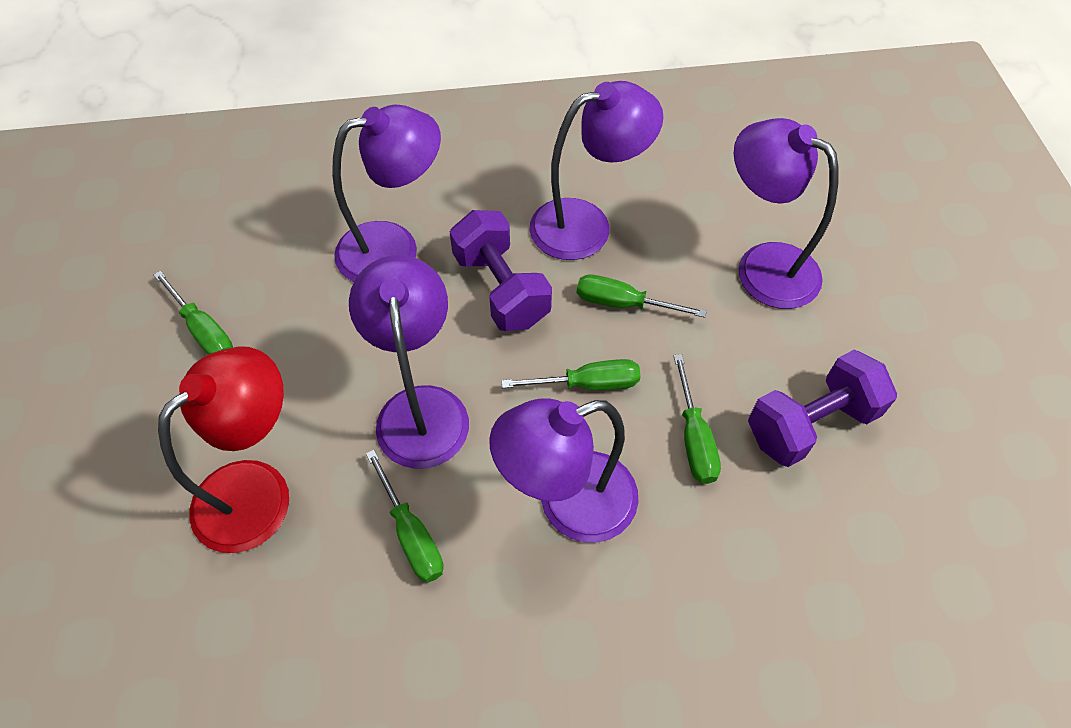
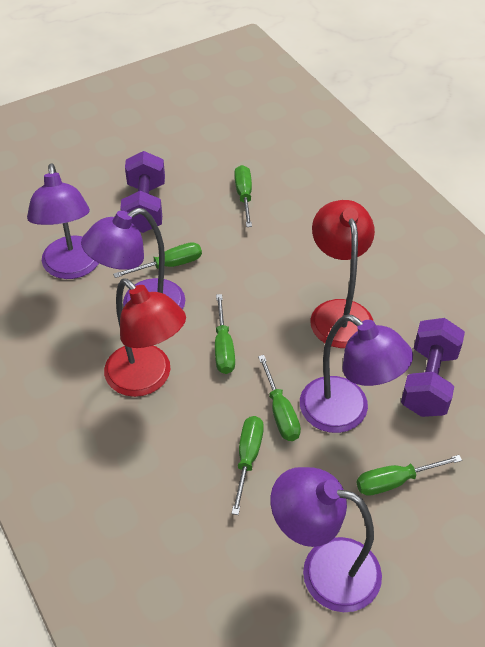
green screwdriver: 5 -> 6
purple lamp: 5 -> 4
red lamp: 1 -> 2

